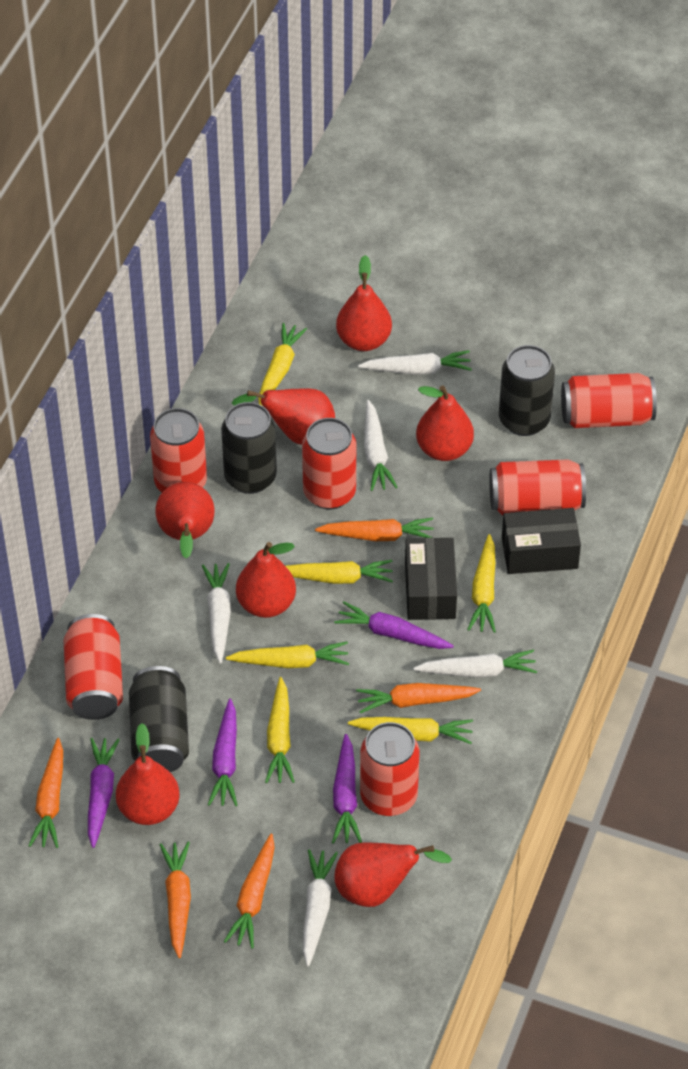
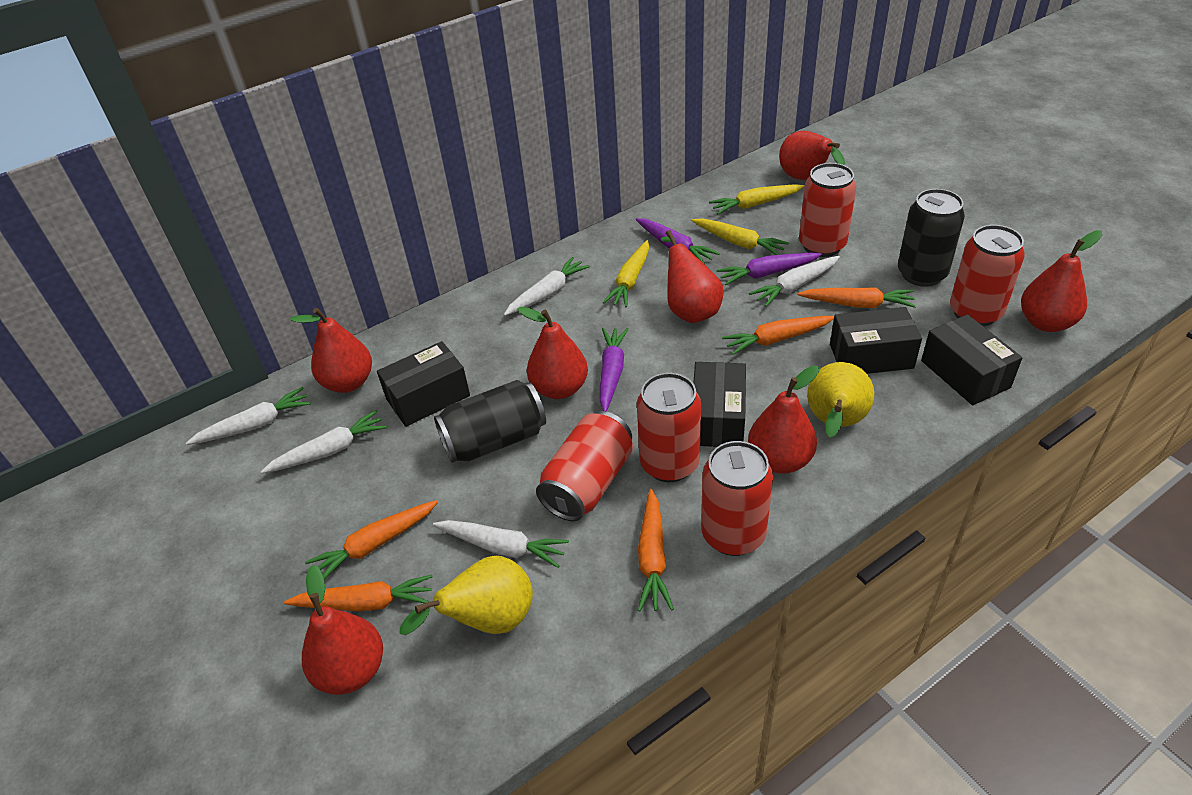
black box: 2 -> 4
black can: 3 -> 2
purple carrot: 4 -> 3
red can: 6 -> 5
yellow carrot: 6 -> 3
yellow pear: 0 -> 2

